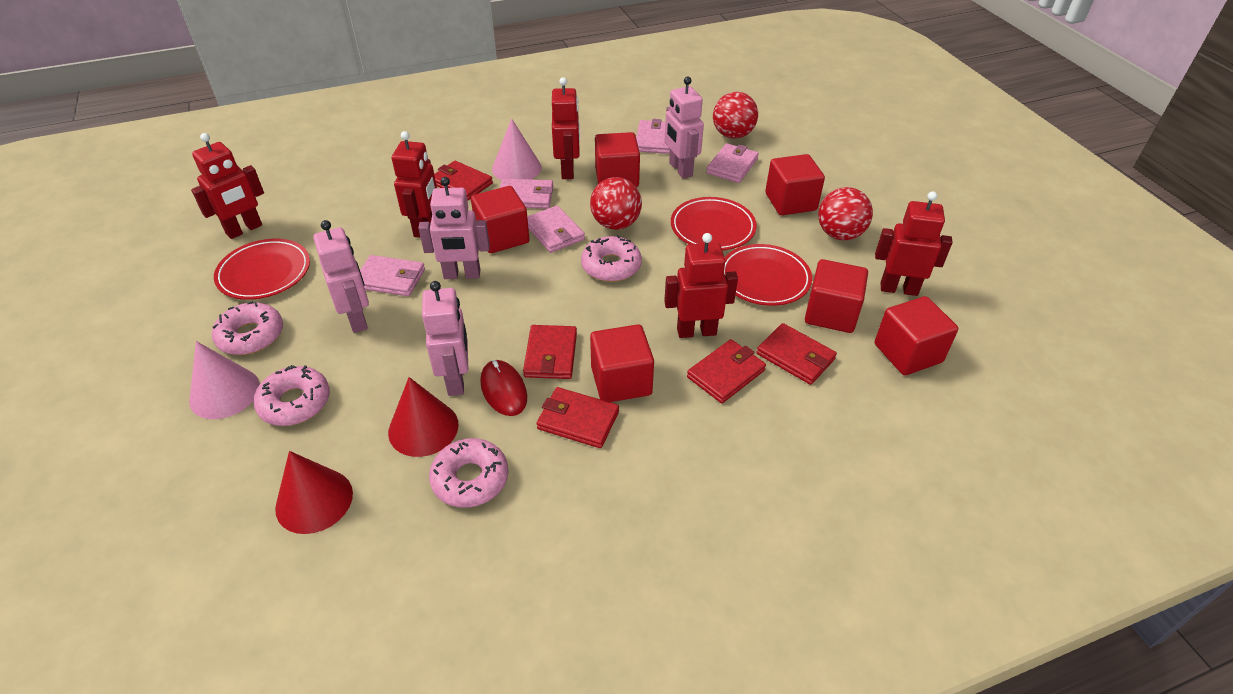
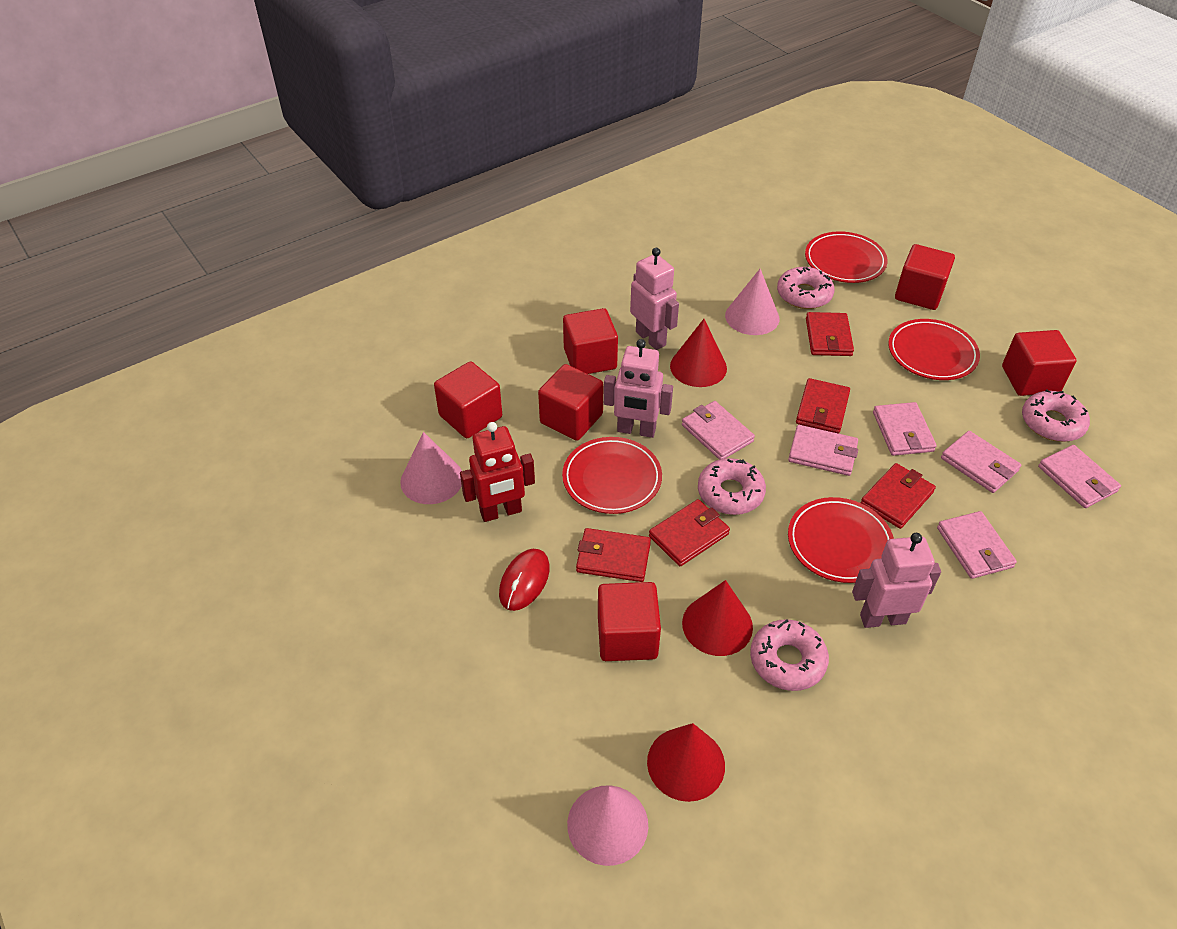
pink cone: 2 -> 3
pink robot: 4 -> 3
pink wallet: 5 -> 6
red ball: 3 -> 0
red cone: 2 -> 3
red plate: 3 -> 4
red robot: 5 -> 1

